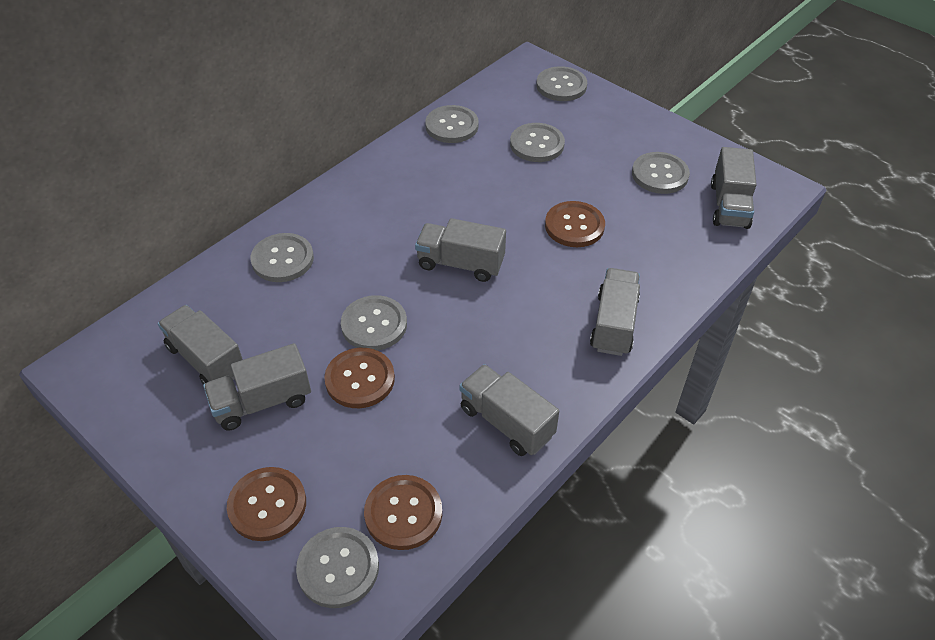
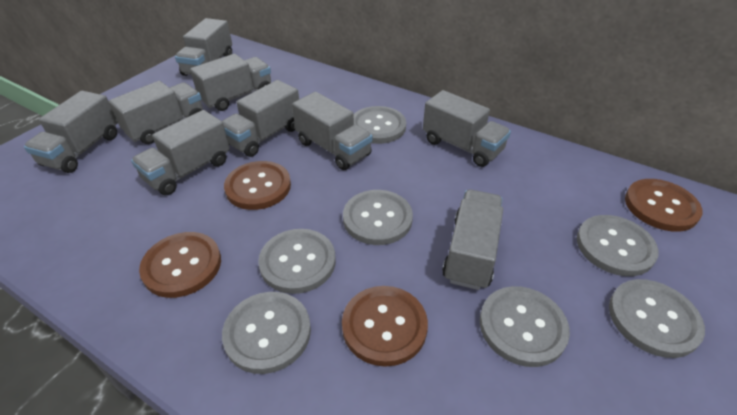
grey truck: 6 -> 9

